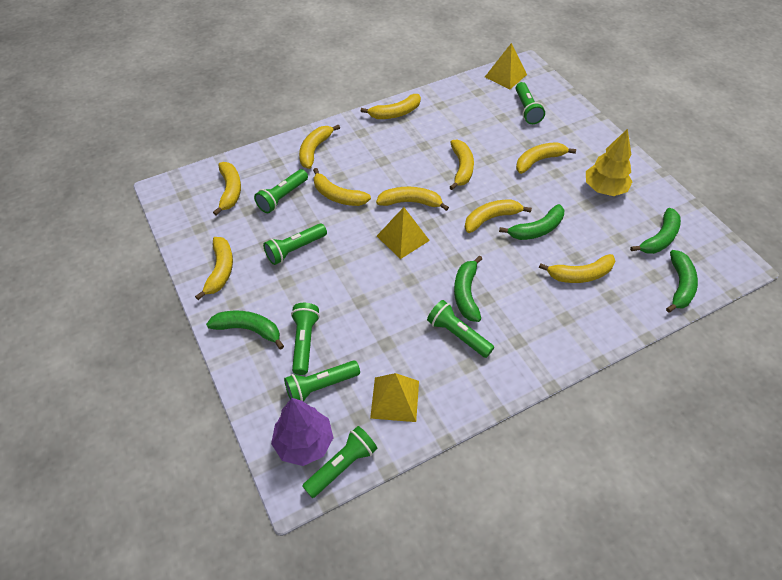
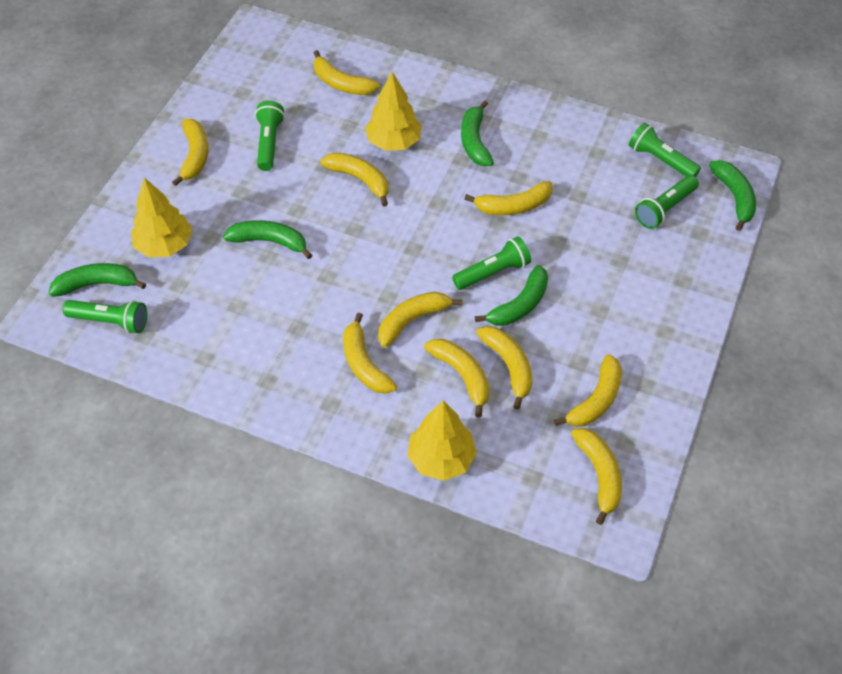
green flashlight: 7 -> 5
purple tree: 1 -> 0
yellow pyramid: 3 -> 0
yellow tree: 1 -> 3

